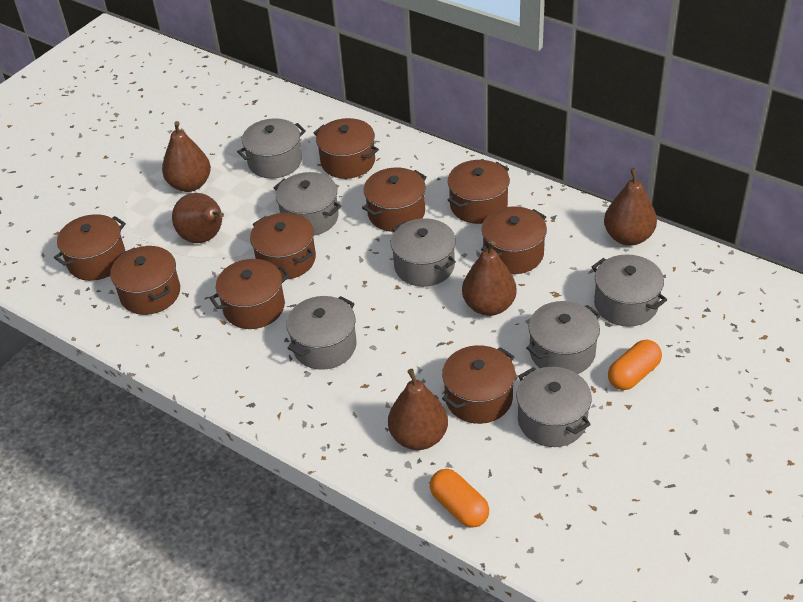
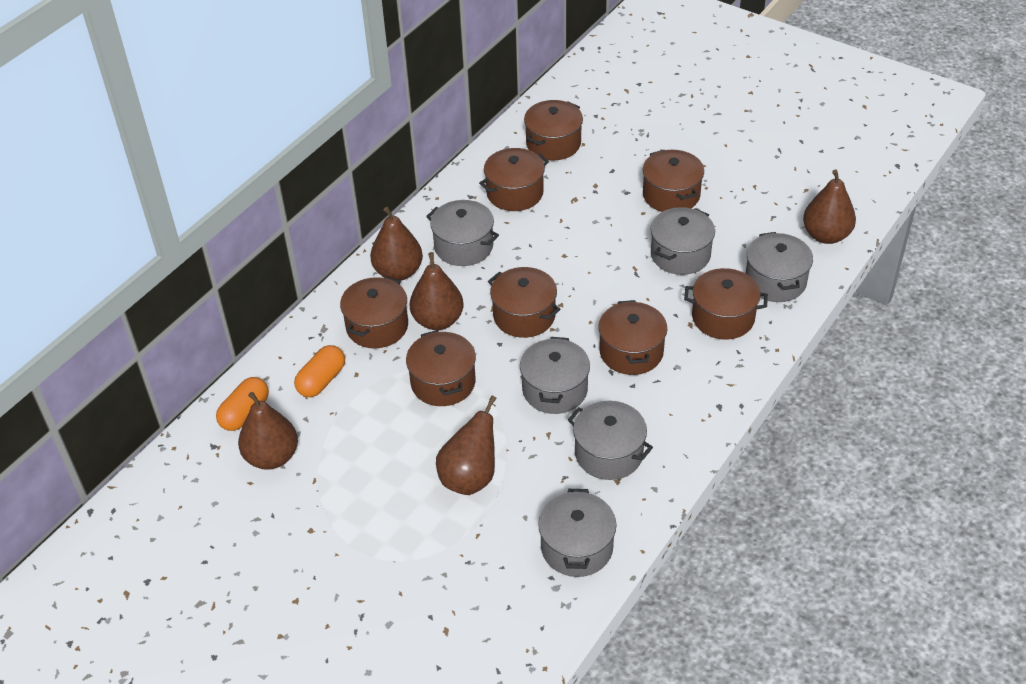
brown pot: 9 -> 8
grey pot: 7 -> 6

